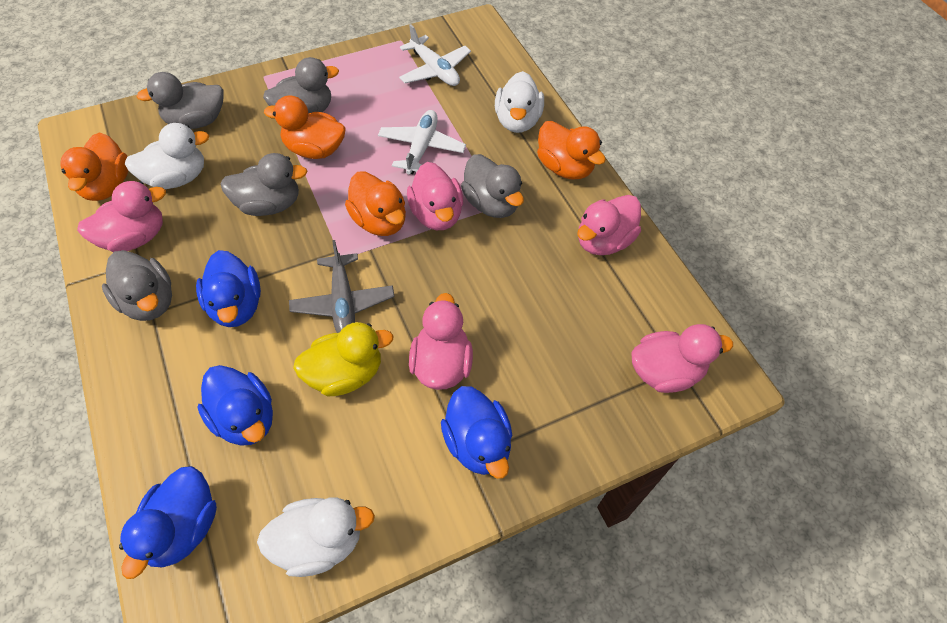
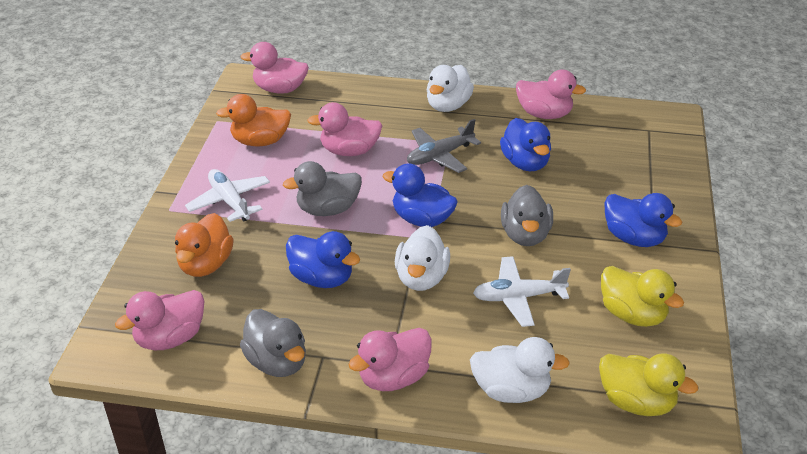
grey duck: 5 -> 3
orange duck: 4 -> 2
yellow duck: 1 -> 2

